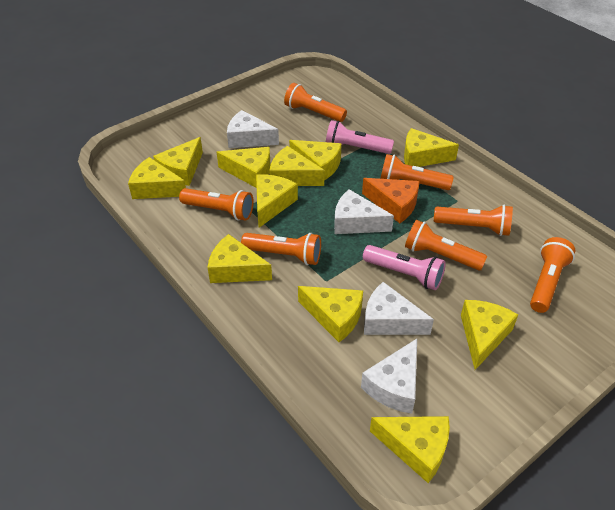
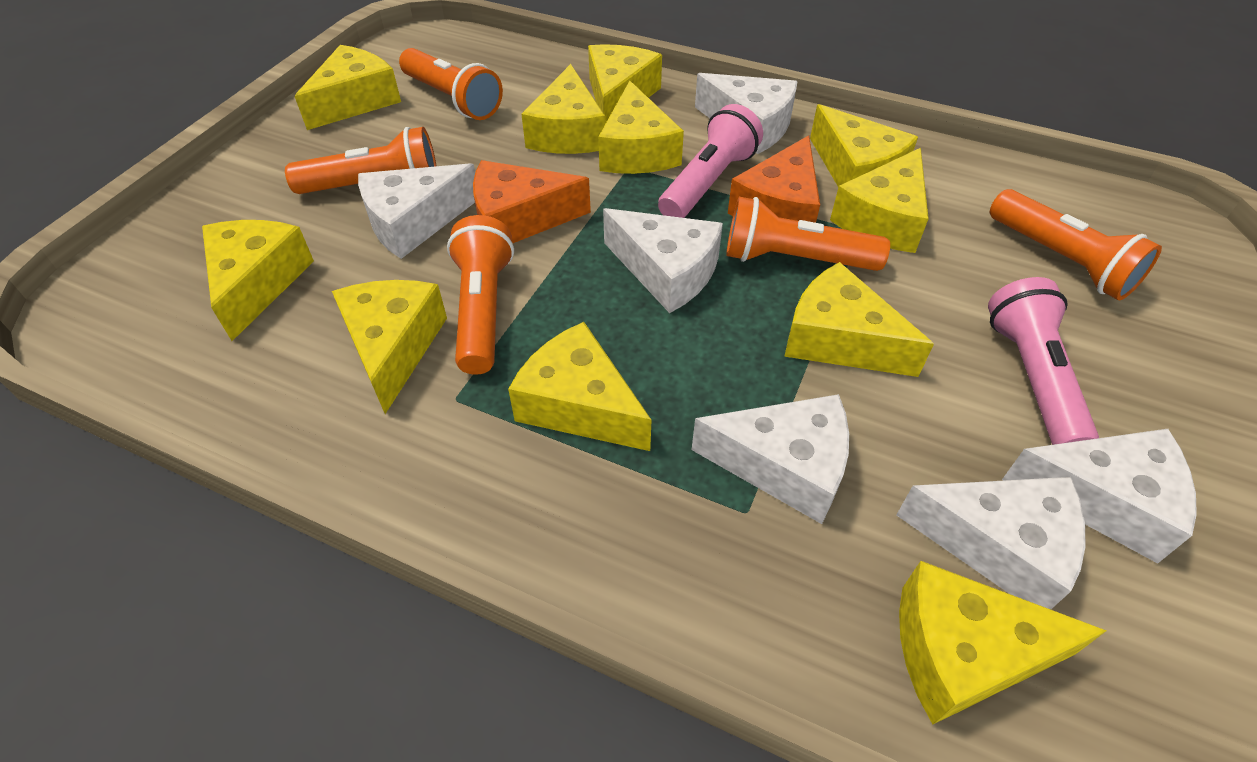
orange cheese: 1 -> 2
orange flashlight: 7 -> 5
white cheese: 4 -> 6

